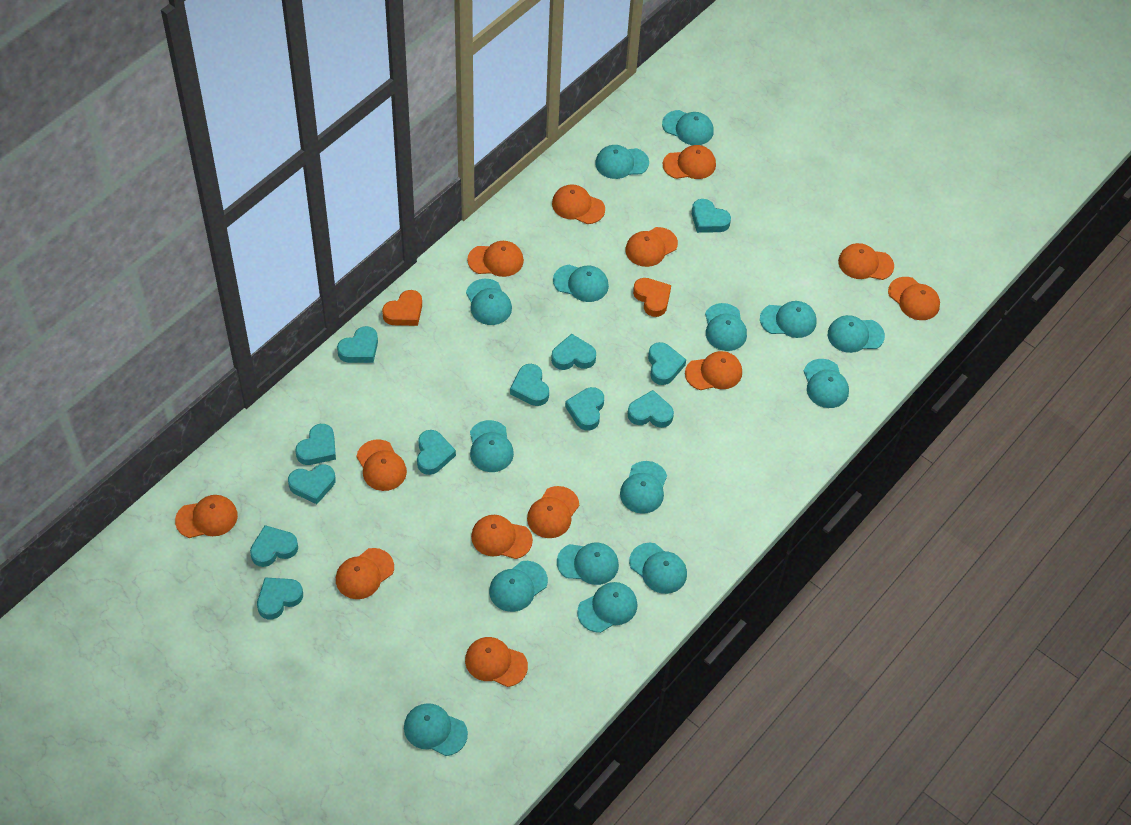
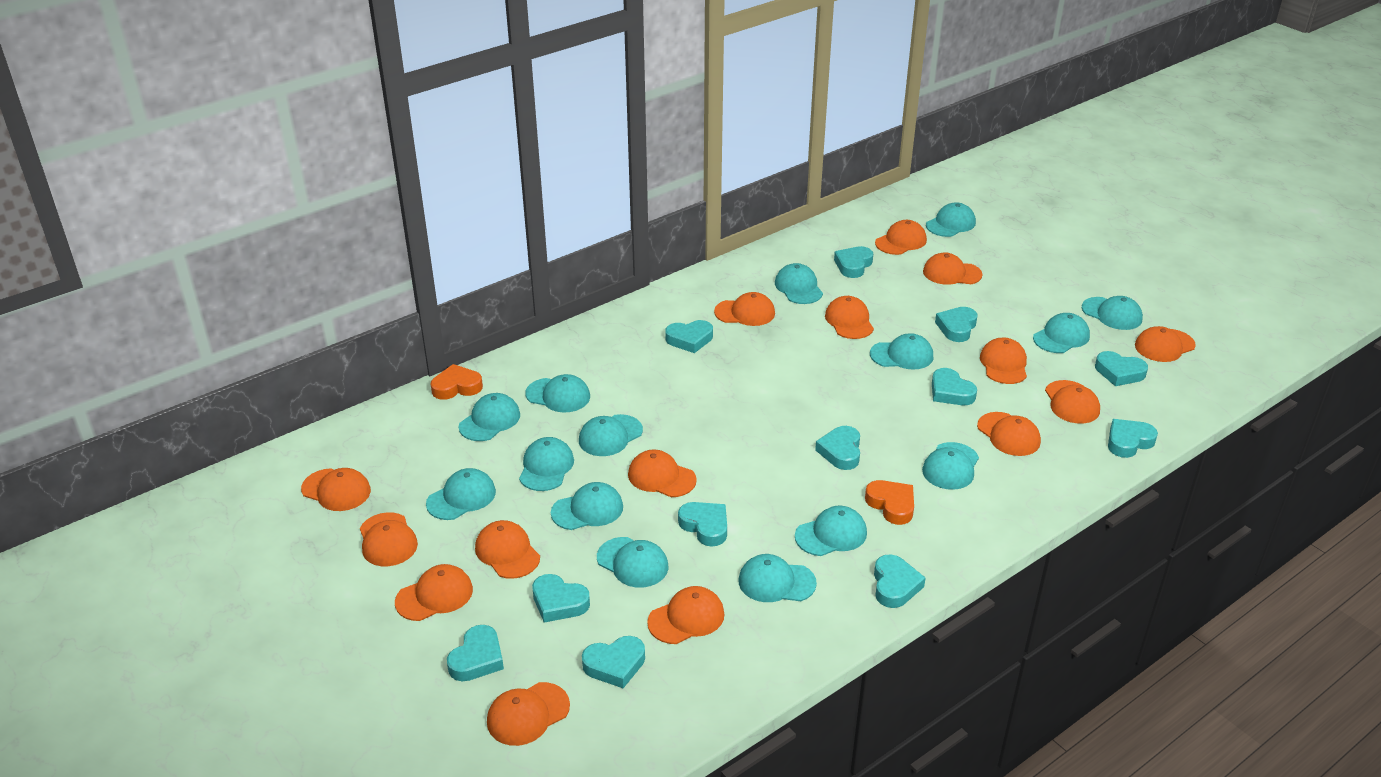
orange cap: 13 -> 15

